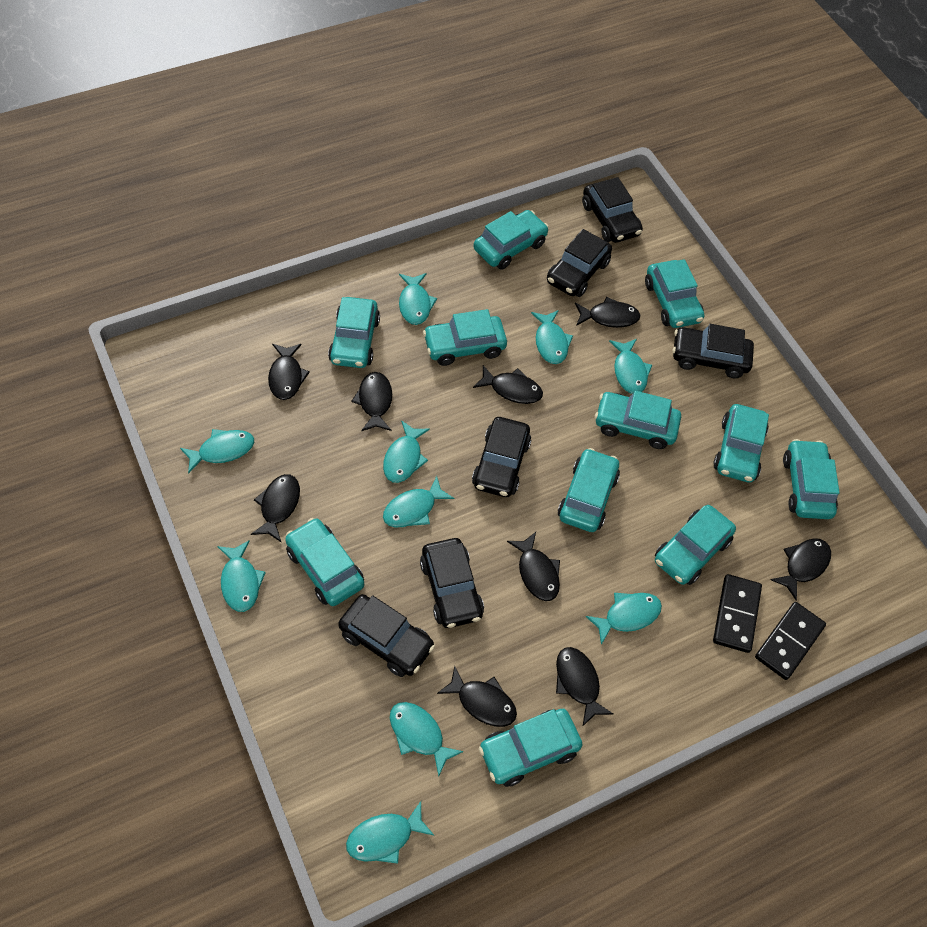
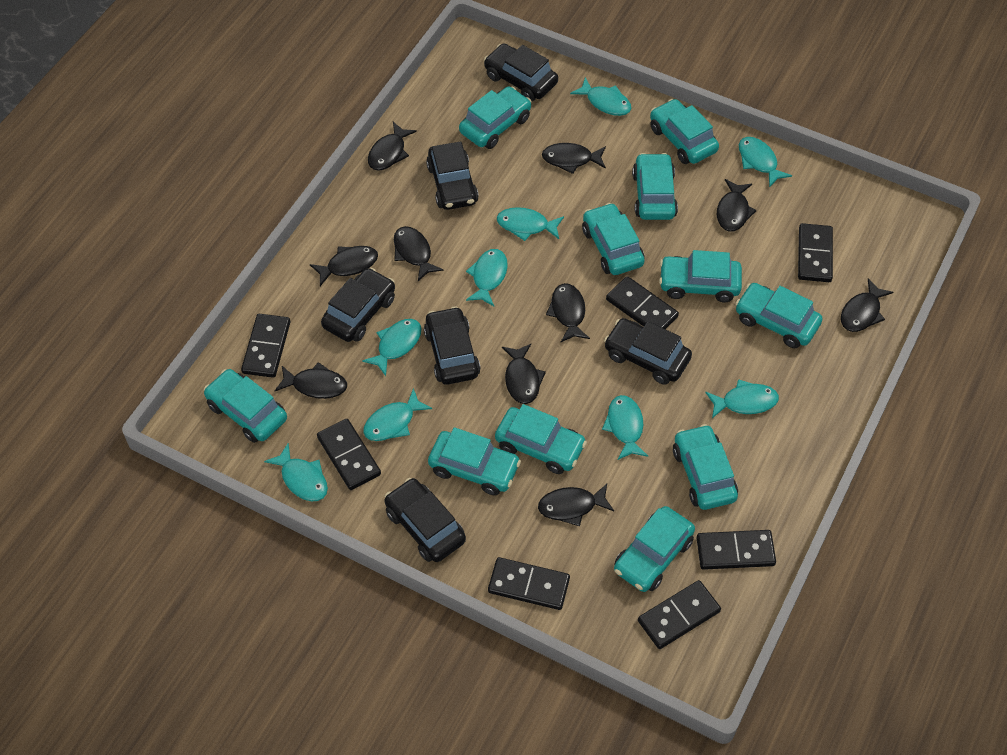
black domino: 2 -> 7
black fish: 9 -> 10
turquoise fish: 10 -> 9

